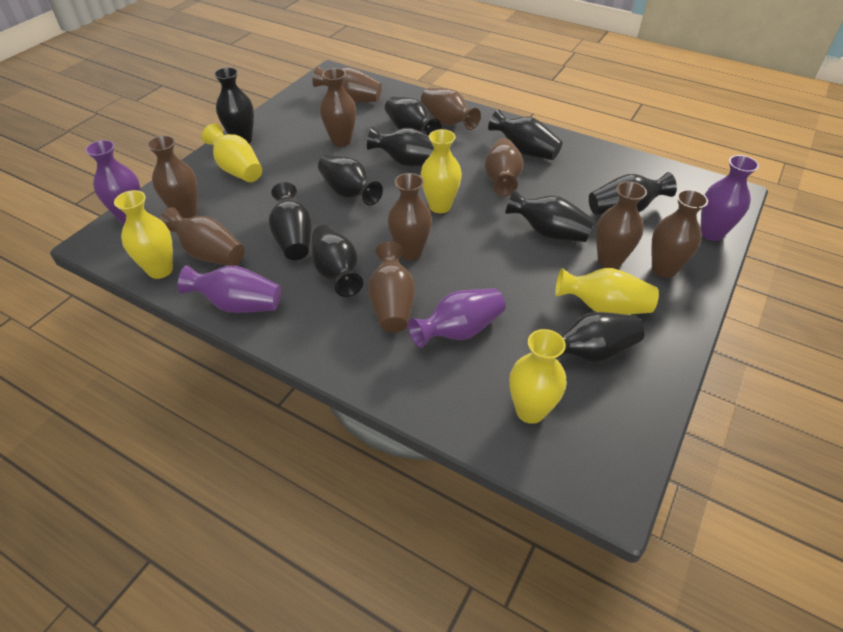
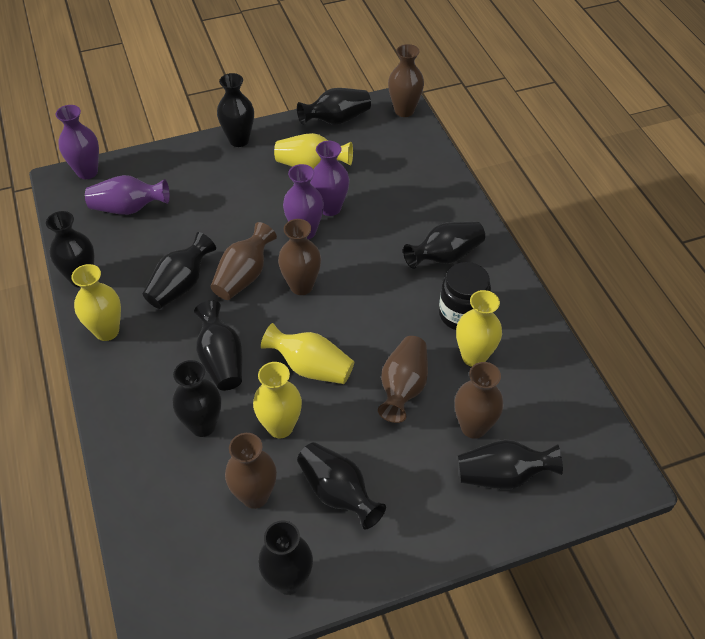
black jar: 0 -> 1
brown vase: 10 -> 6

